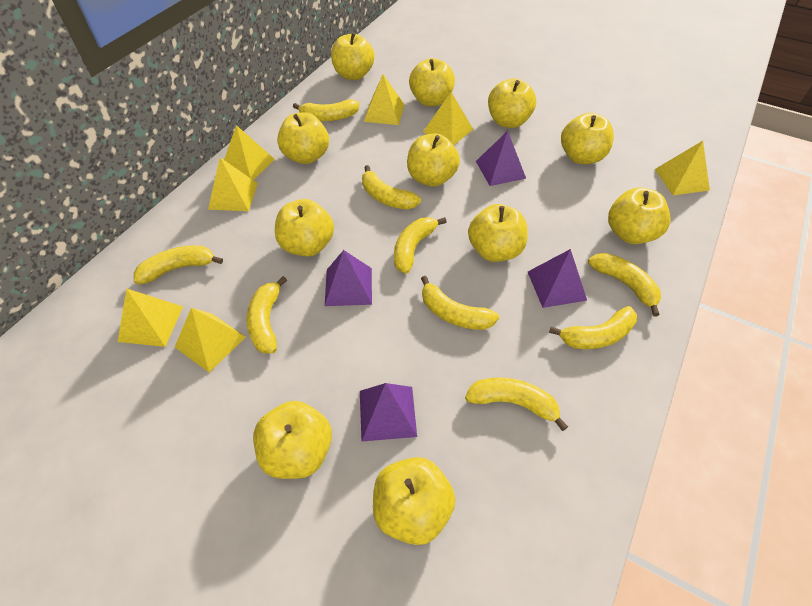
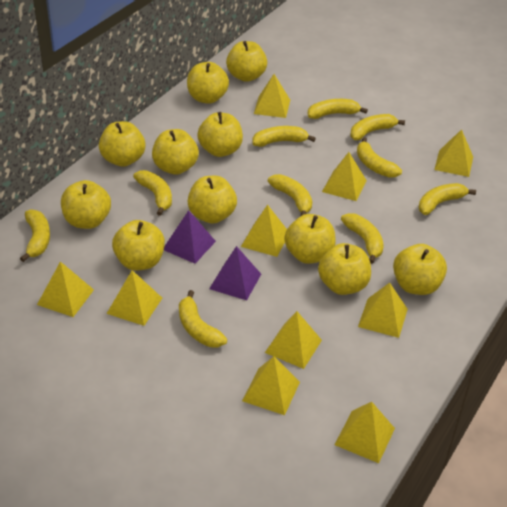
purple pyramid: 4 -> 2
yellow banana: 9 -> 10
yellow pyramid: 7 -> 10

